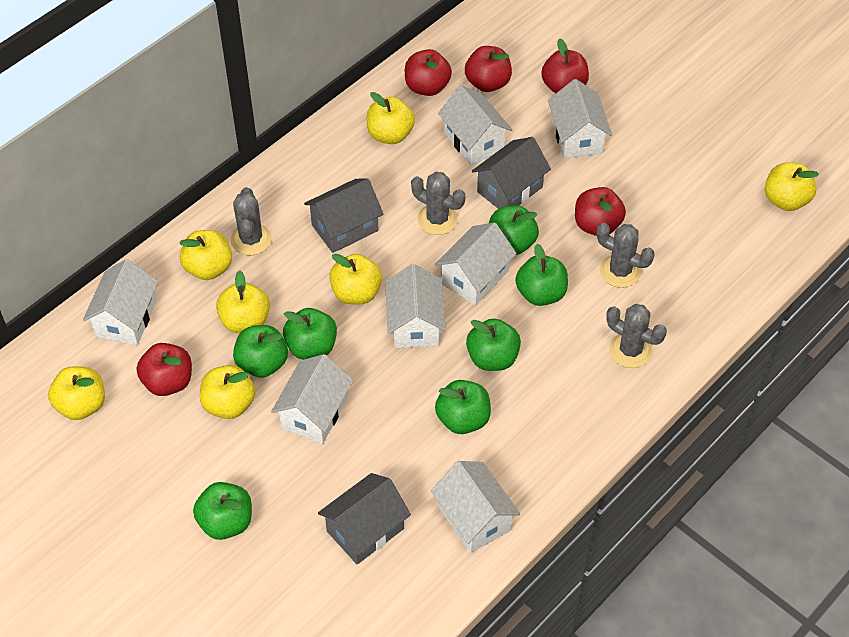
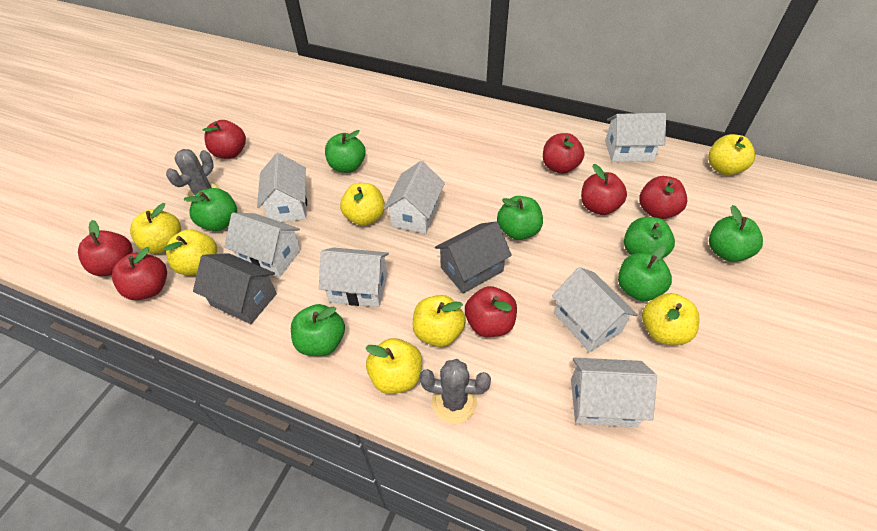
grey cactus: 4 -> 2
grey house: 3 -> 2
red apple: 5 -> 7

